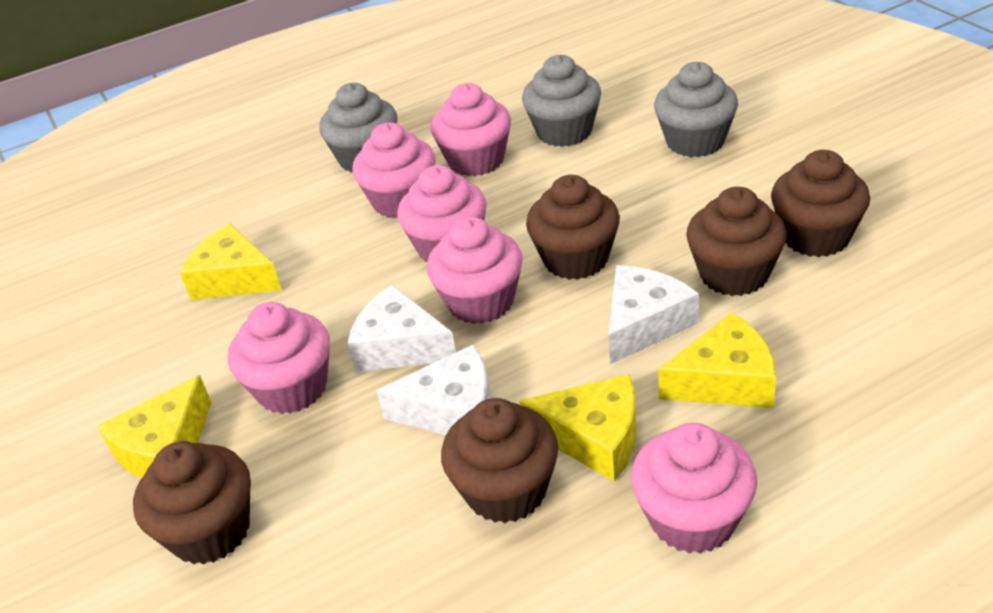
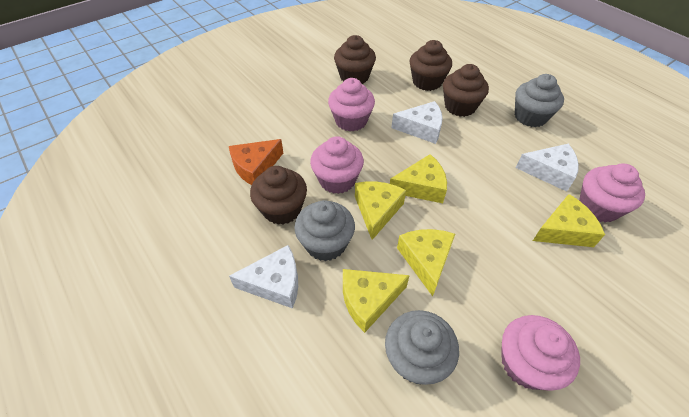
brown cupcake: 5 -> 4
orange cheese: 0 -> 1
pink cupcake: 6 -> 4
yellow cheese: 4 -> 5

